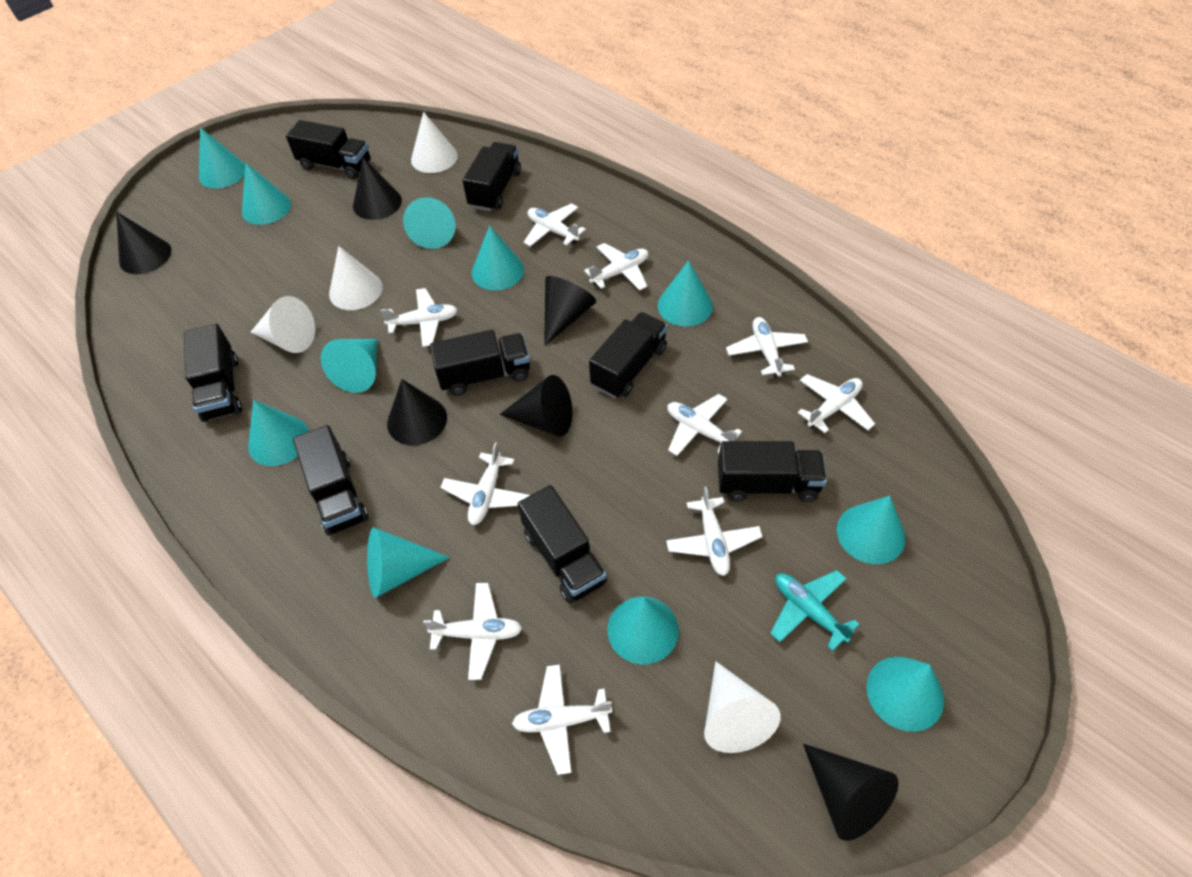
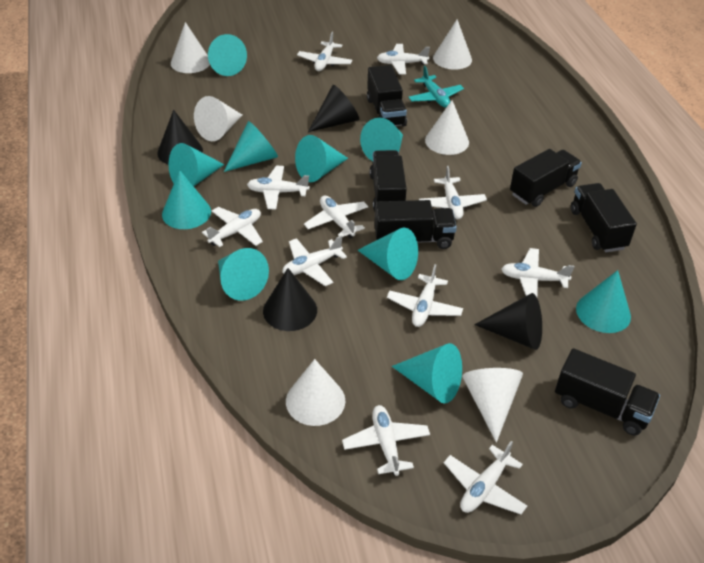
black cone: 6 -> 4
black truck: 8 -> 6
turquoise cone: 11 -> 10
white cone: 4 -> 6
white plane: 10 -> 11

